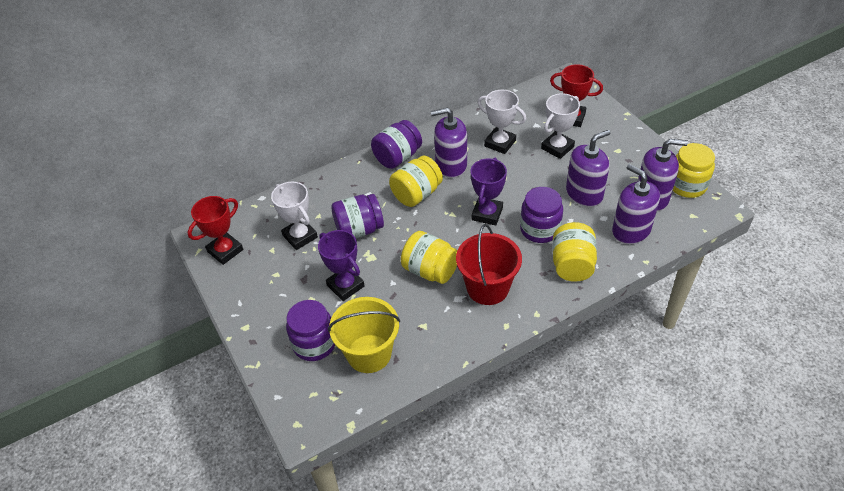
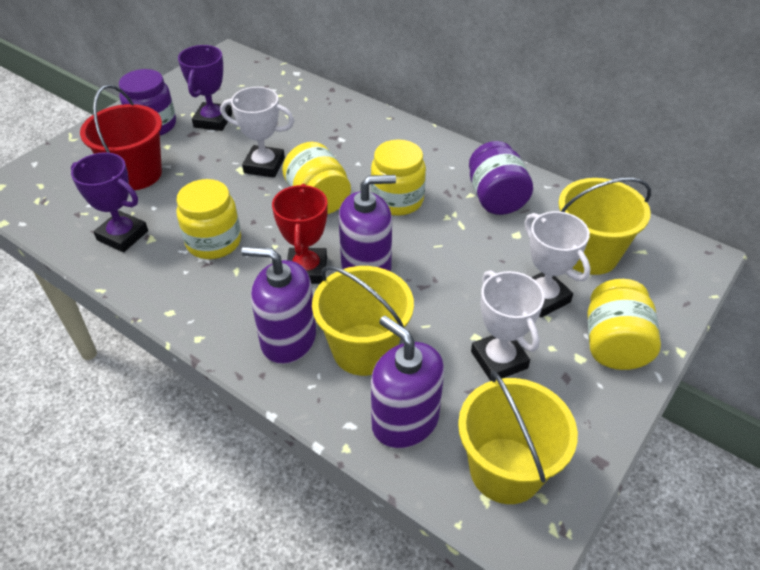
purple jar: 4 -> 2
purple soap dispenser: 4 -> 3
red trophy: 2 -> 1
yellow bucket: 1 -> 3

